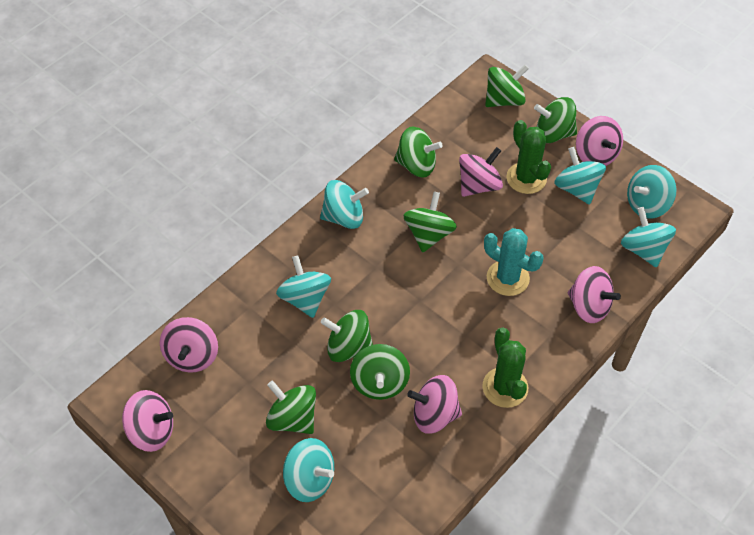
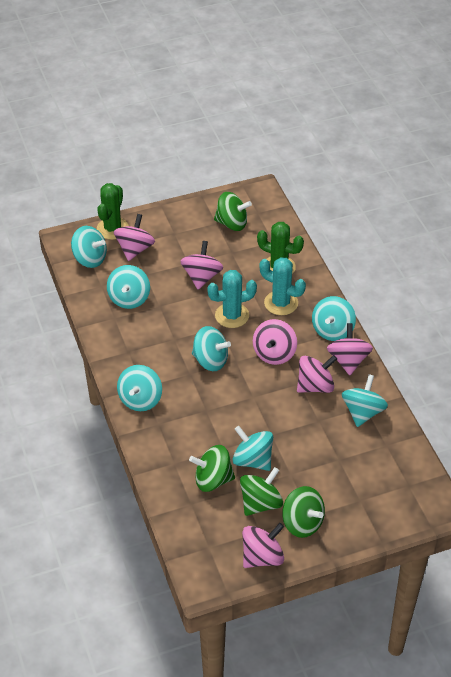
green spinning top: 7 -> 4
turquoise cactus: 1 -> 2
turquoise spinning top: 6 -> 7

